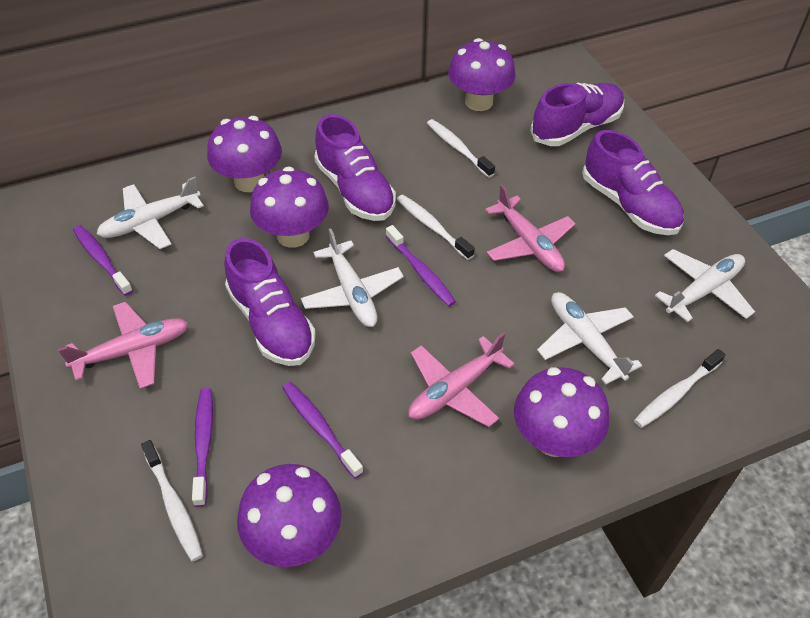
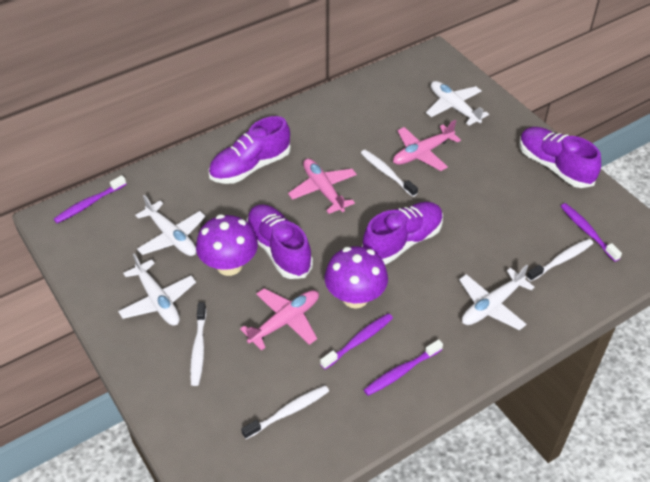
purple mushroom: 5 -> 2

